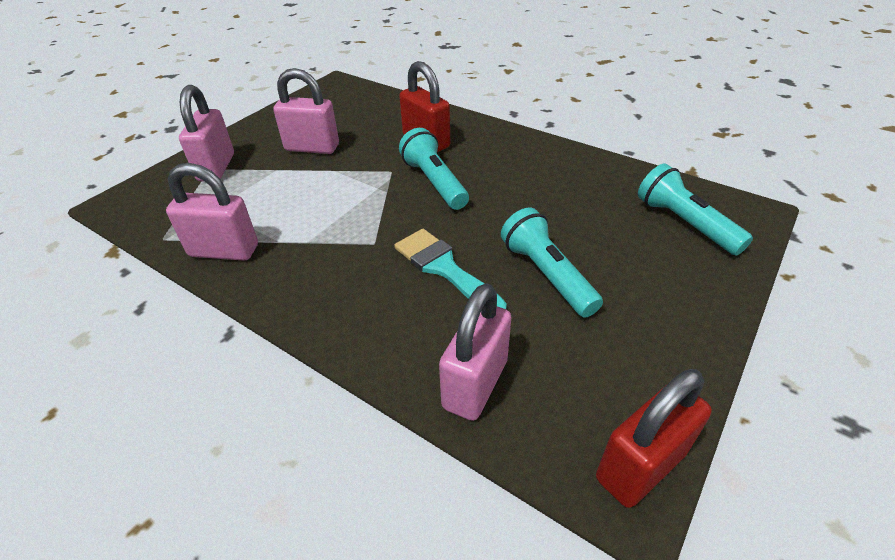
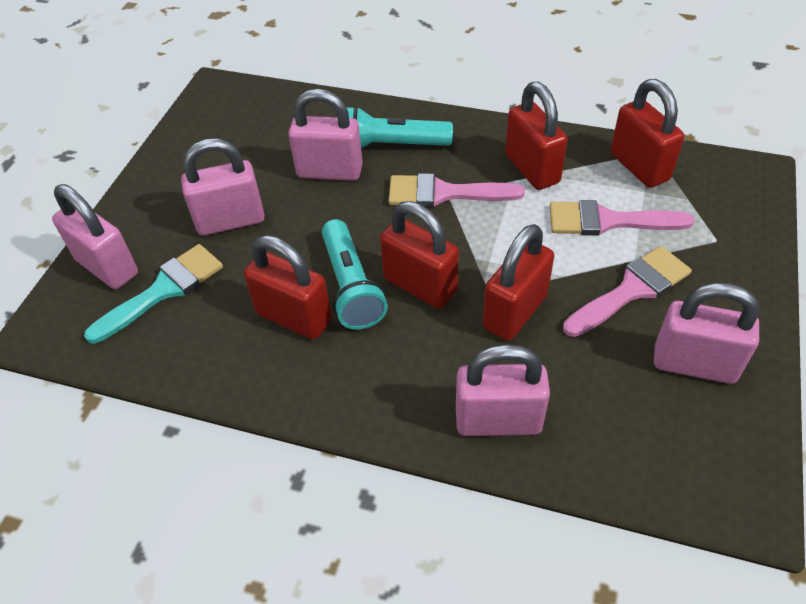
pink brush: 0 -> 3
pink padlock: 4 -> 5
red padlock: 2 -> 5
turquoise flashlight: 3 -> 2

